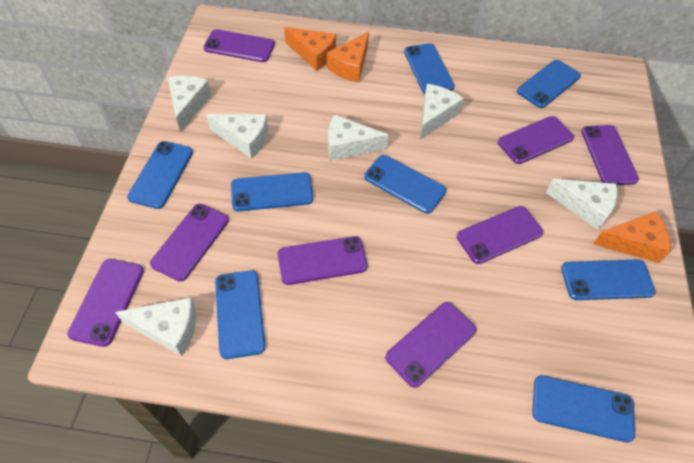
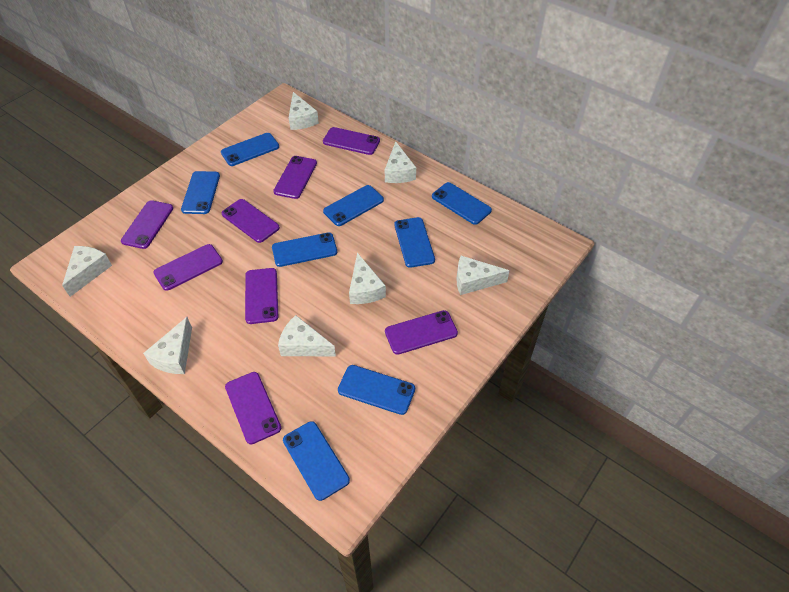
orange cheese: 3 -> 0
white cheese: 6 -> 7

